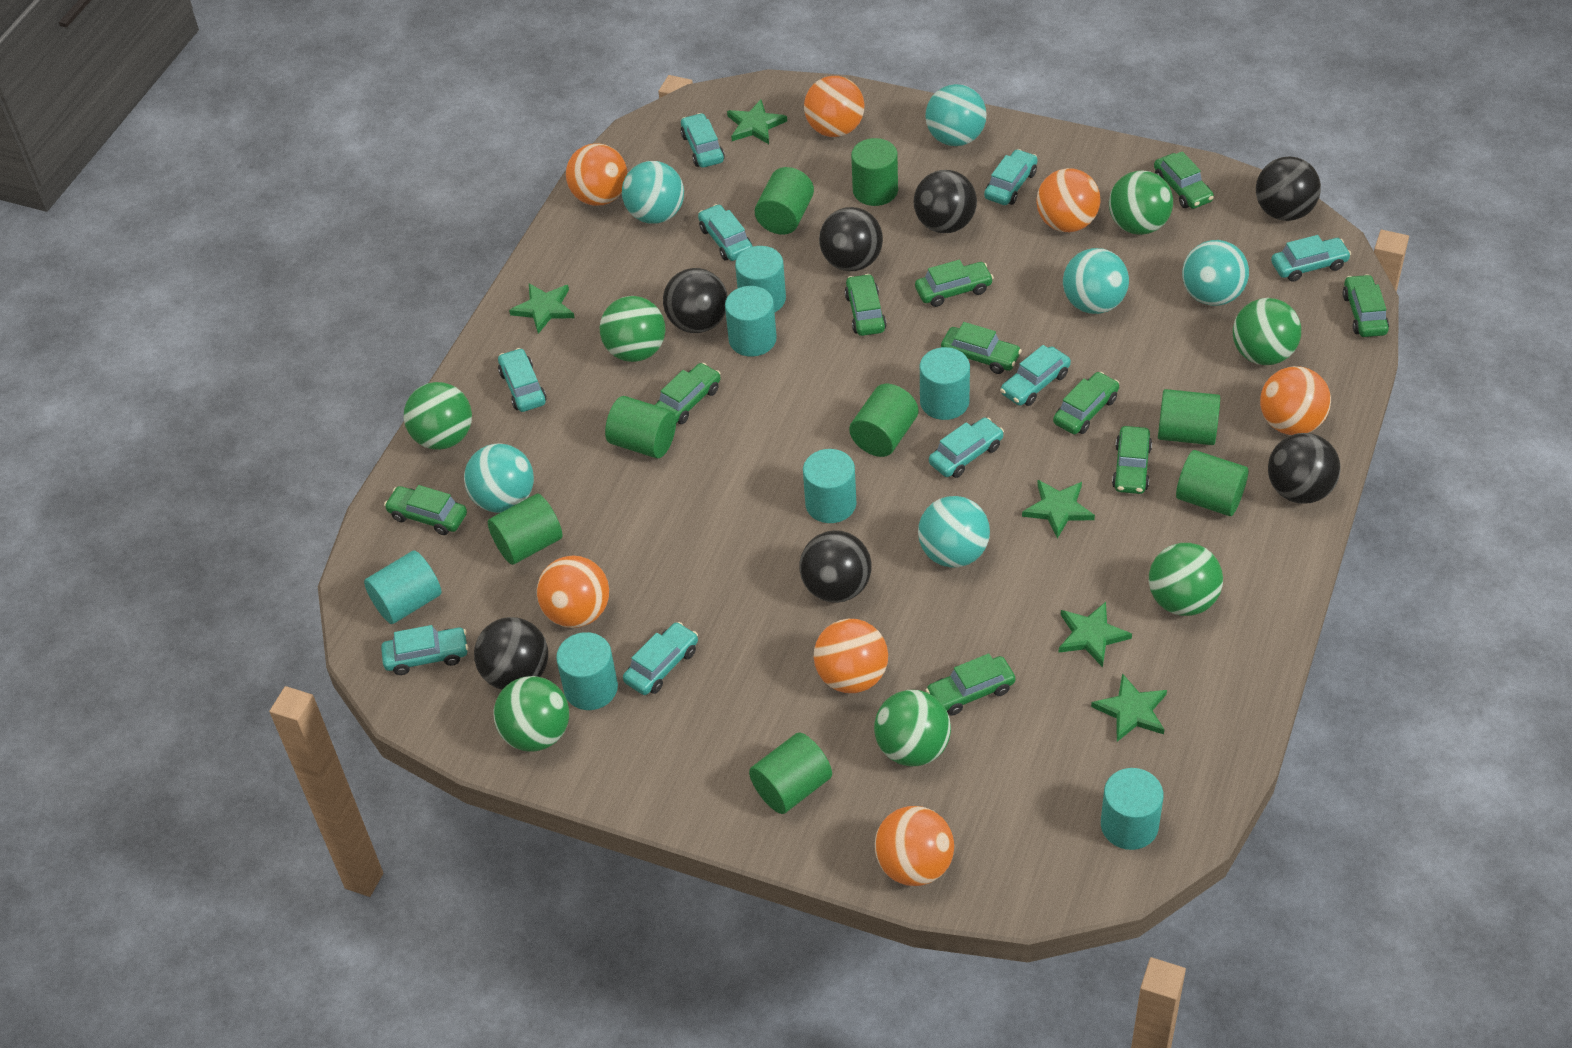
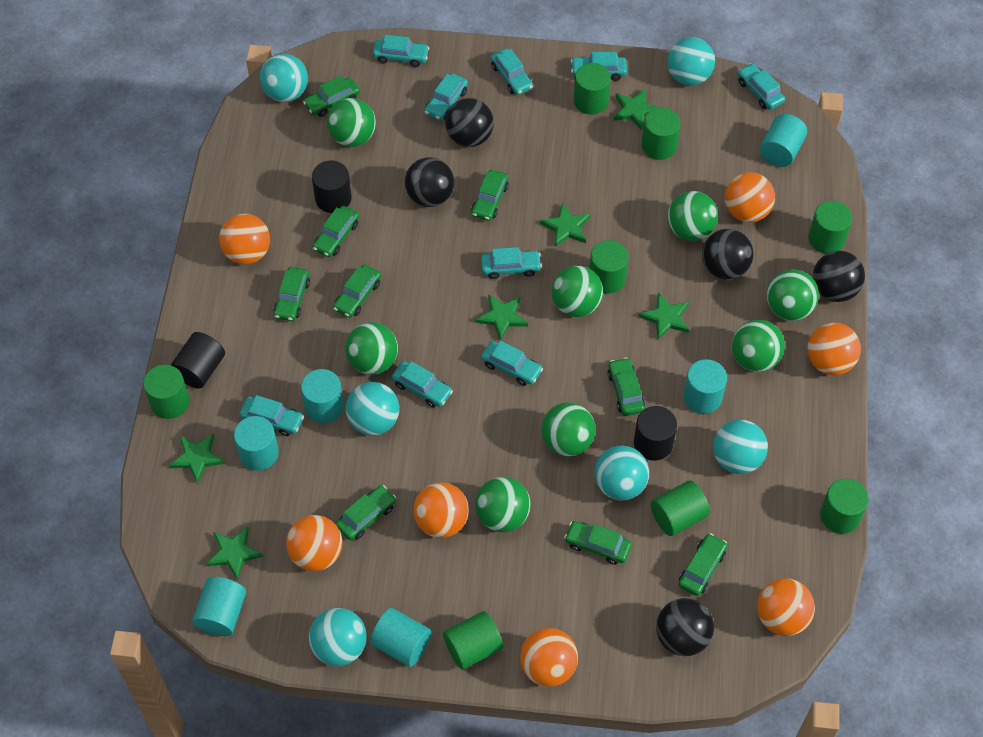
black ball: 7 -> 5
black cylinder: 0 -> 3
green ball: 7 -> 8
green car: 10 -> 9
green star: 5 -> 6
turquoise cylinder: 7 -> 6

